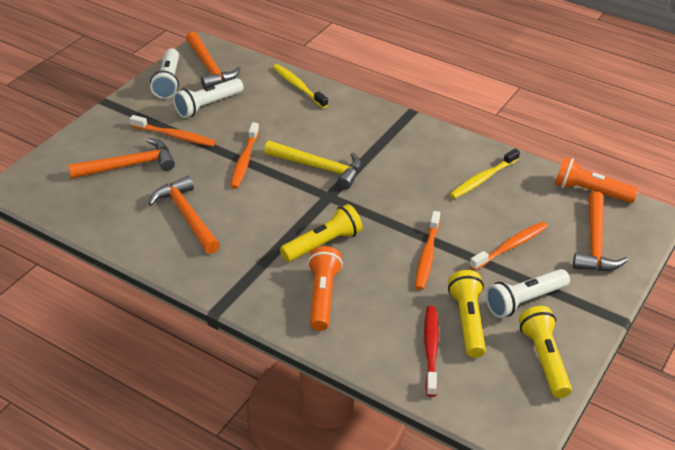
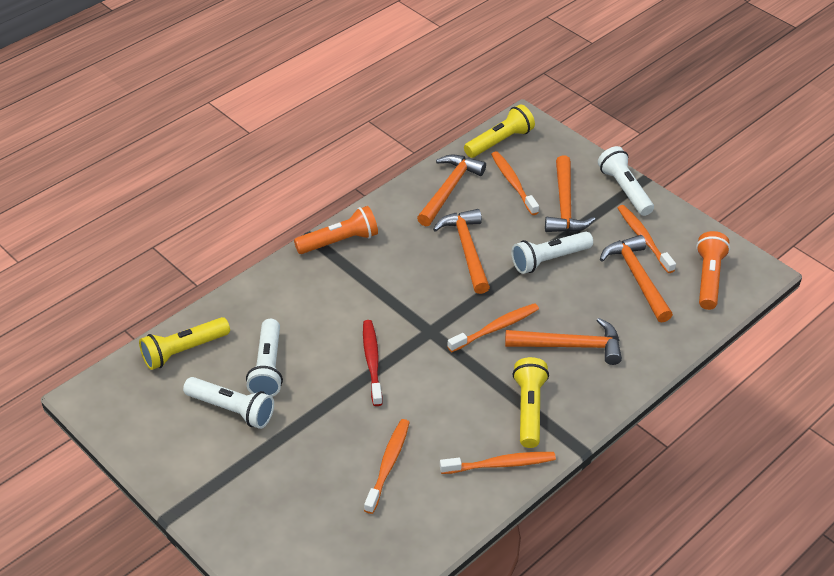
orange hammer: 4 -> 5
orange toothbrush: 4 -> 5
white flashlight: 3 -> 4
yellow hammer: 1 -> 0
yellow toothbrush: 2 -> 0

